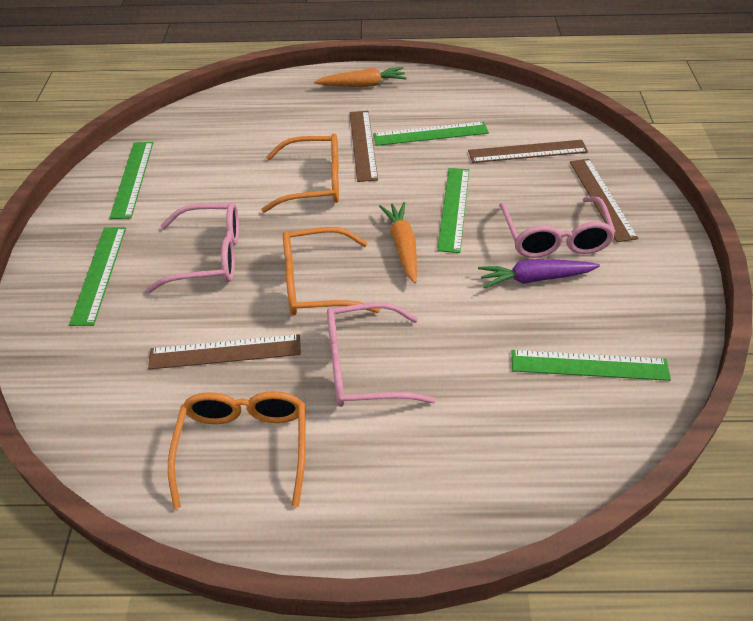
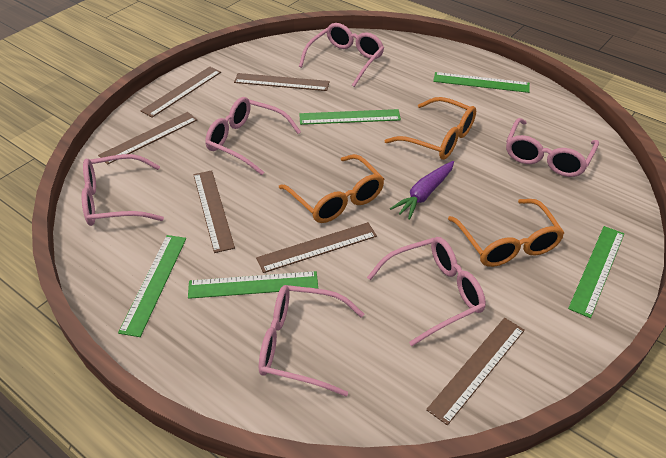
brown ruler: 4 -> 6
orange carrot: 2 -> 0
pink glasses: 3 -> 6

